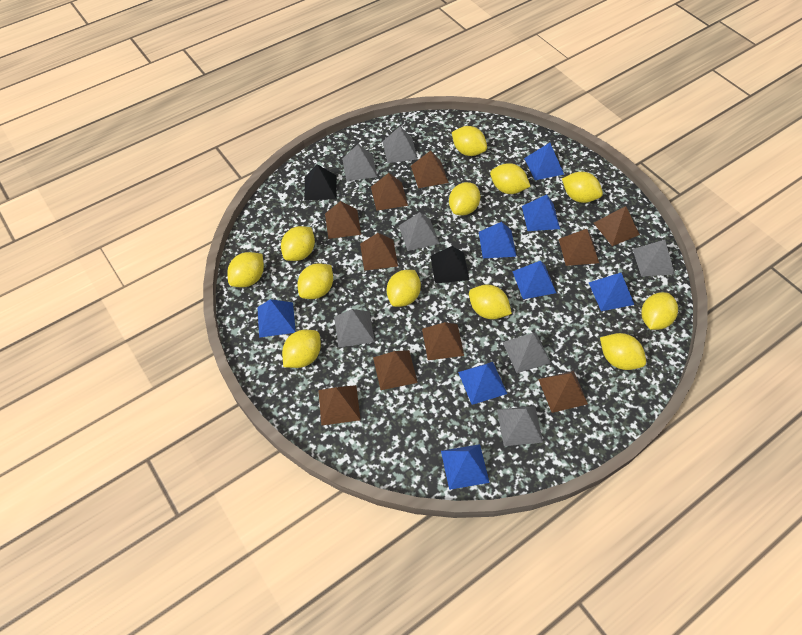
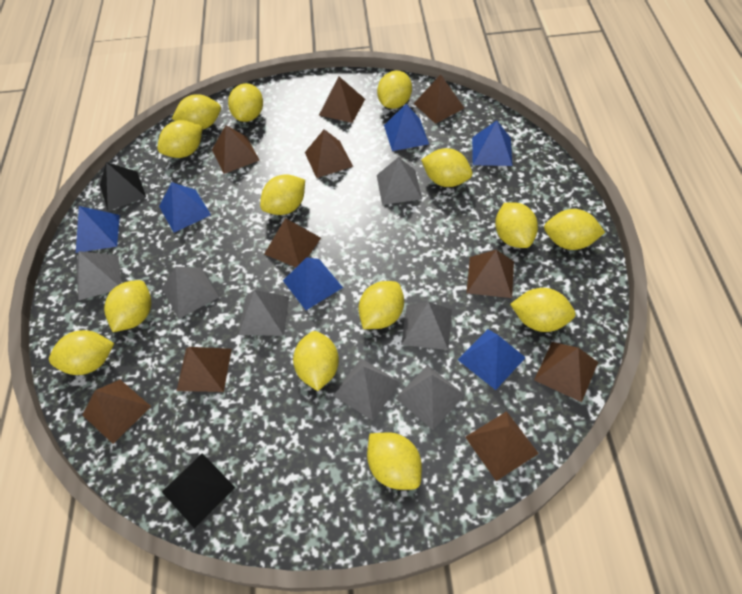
blue pyramid: 8 -> 6
yellow lemon: 12 -> 14

